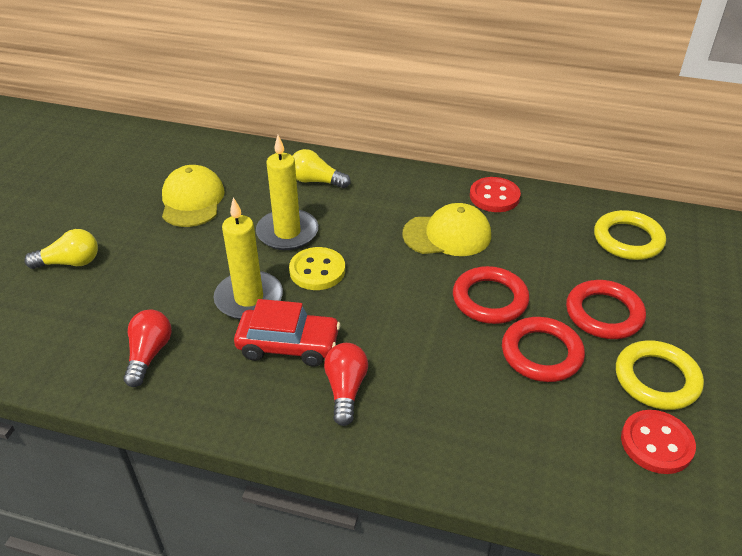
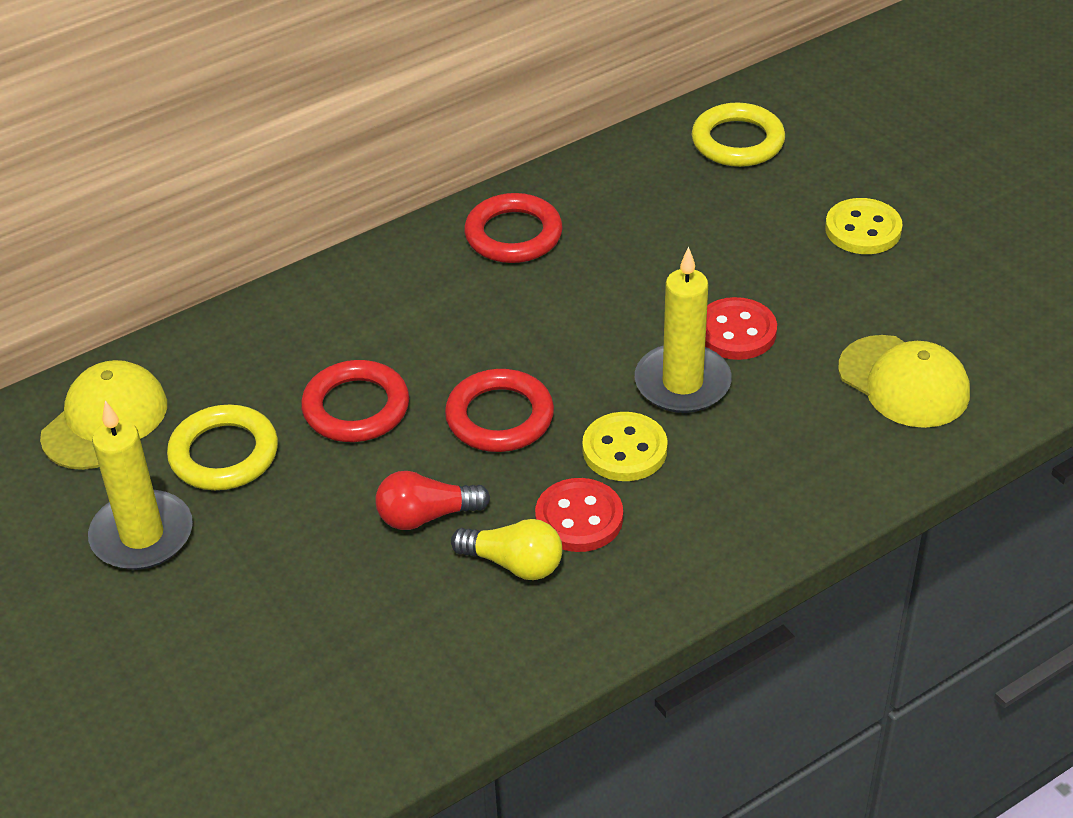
red car: 1 -> 0
red light bulb: 2 -> 1
yellow button: 1 -> 2
yellow light bulb: 2 -> 1

